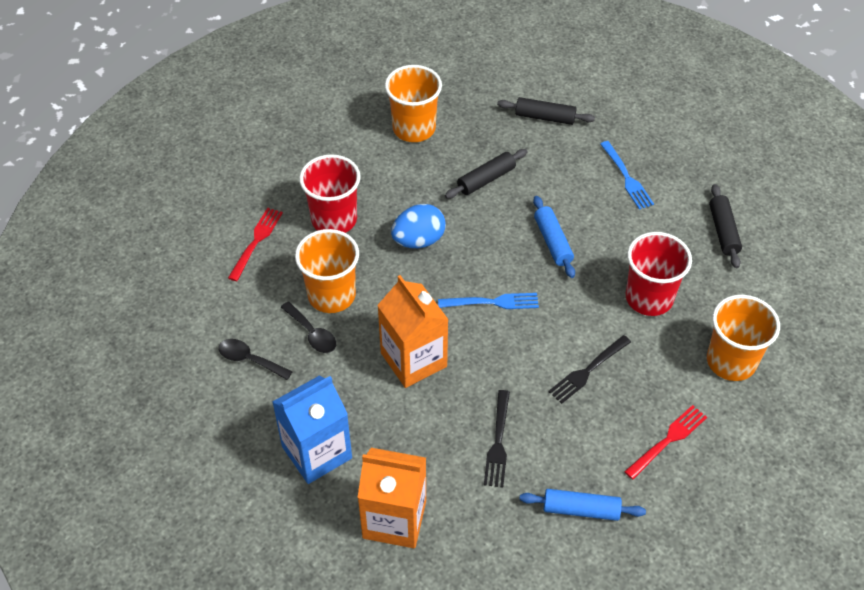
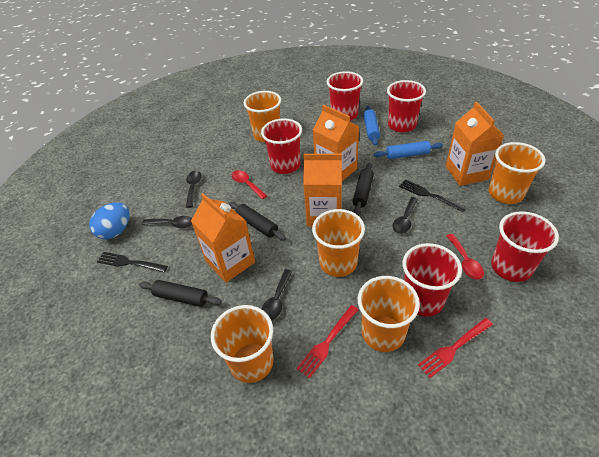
black spoon: 2 -> 4
blue carton: 1 -> 0
blue fork: 2 -> 0
orange carton: 2 -> 4
orange cup: 3 -> 5
red cup: 2 -> 5
red spoon: 0 -> 2

